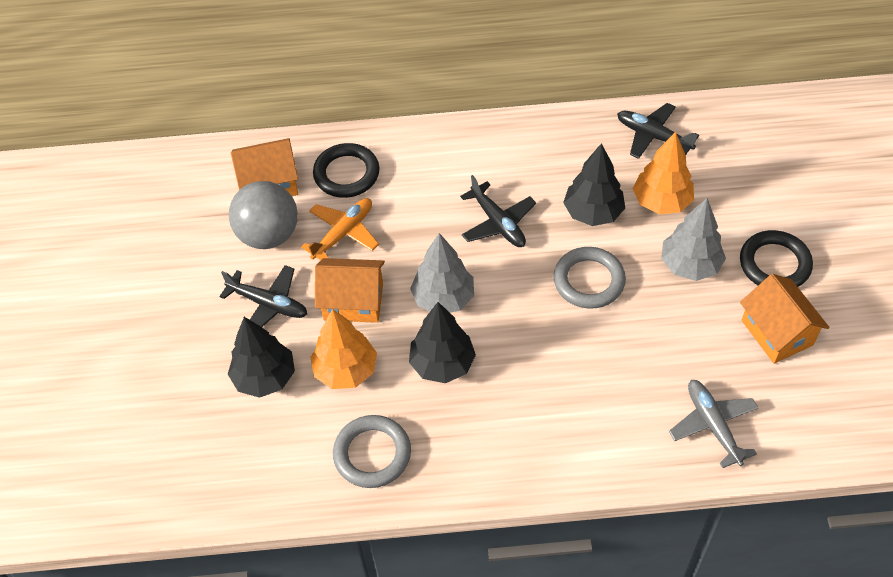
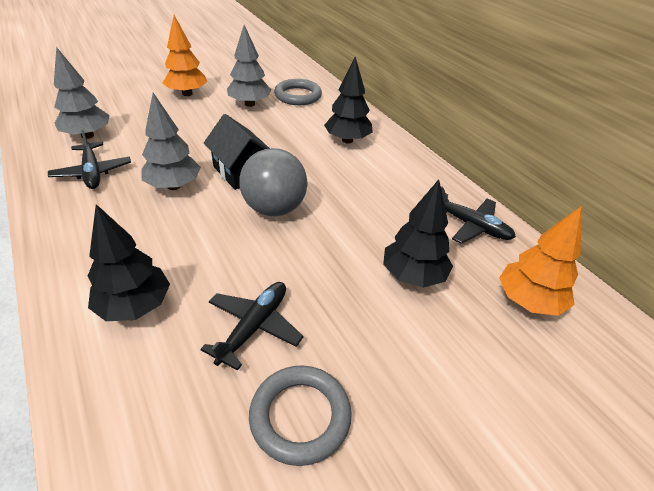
black house: 0 -> 1
black ring: 2 -> 0
grey plane: 1 -> 0
grey tree: 2 -> 3
orange house: 3 -> 0
orange plane: 1 -> 0

